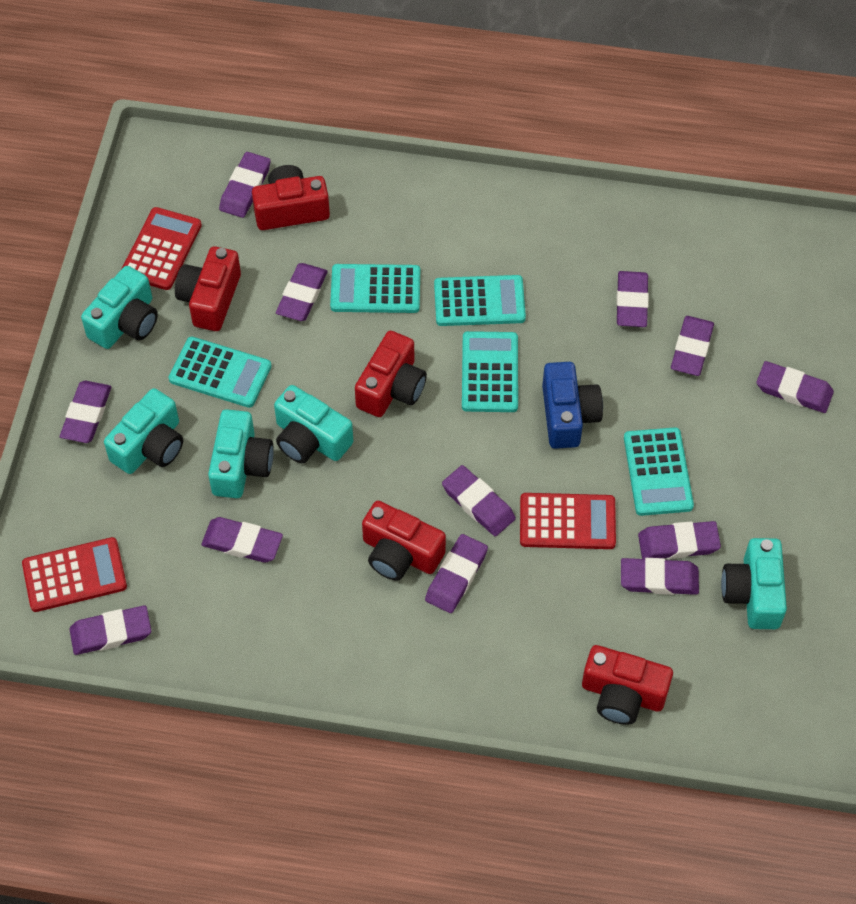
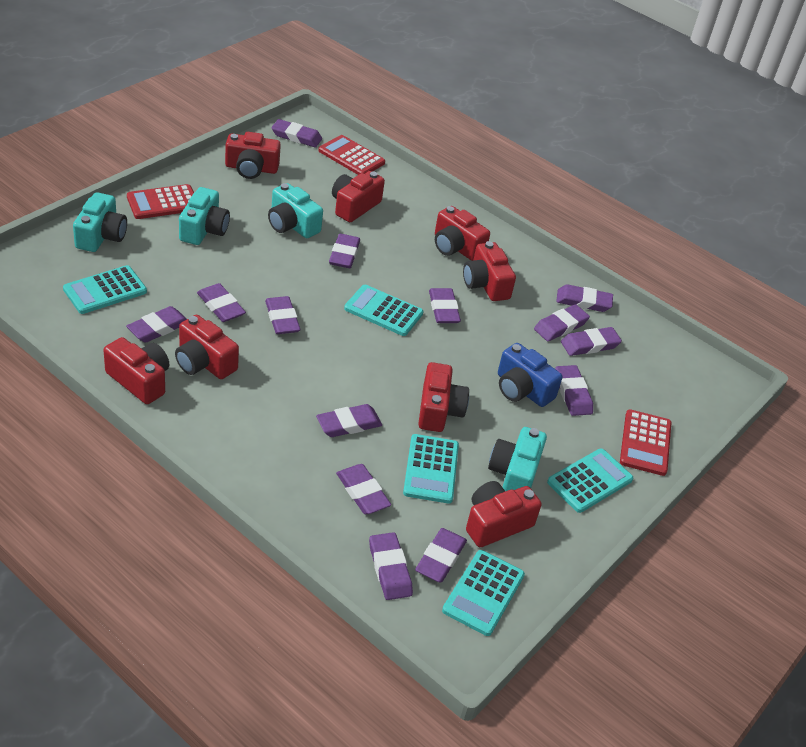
purple eraser: 12 -> 14
red camera: 5 -> 8
turquoise camera: 5 -> 4

